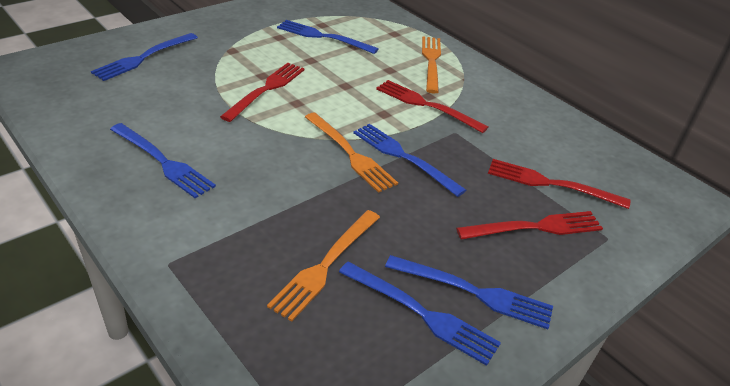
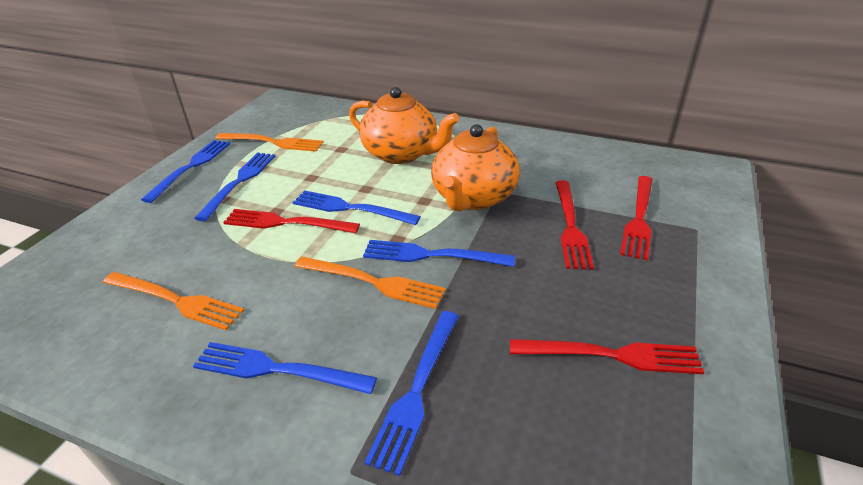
orange teapot: 0 -> 2

